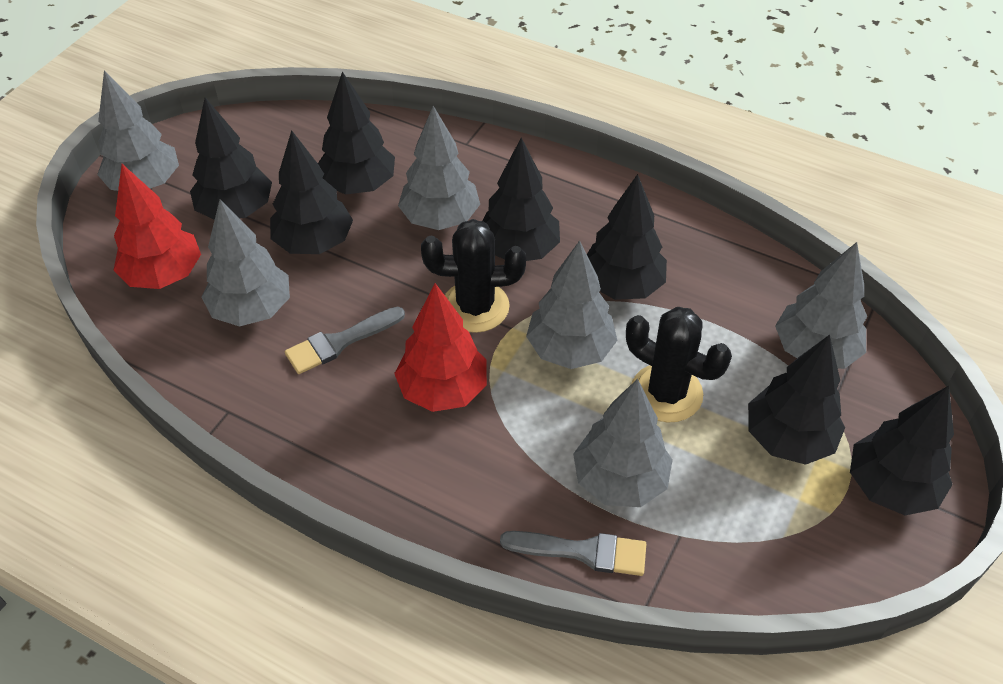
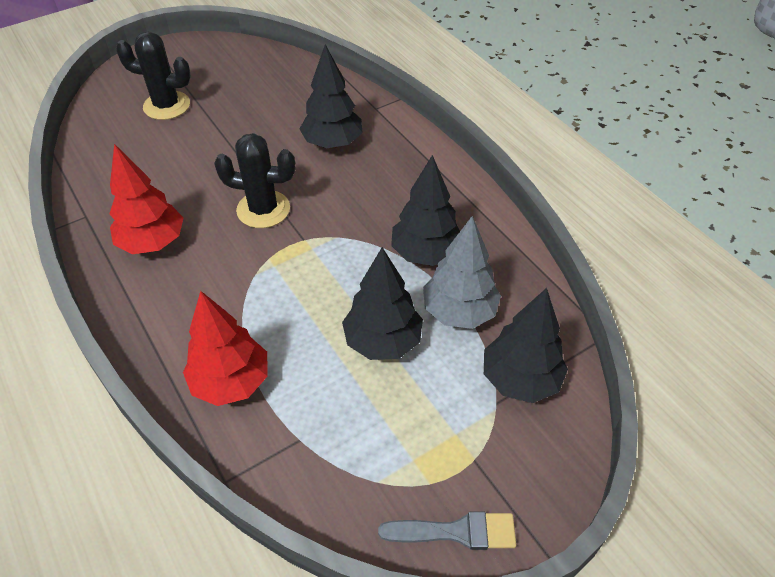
black tree: 7 -> 4
grey brush: 2 -> 1
grey tree: 6 -> 1

